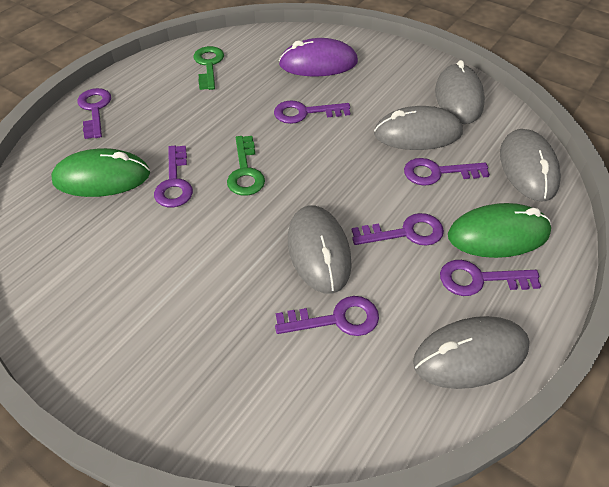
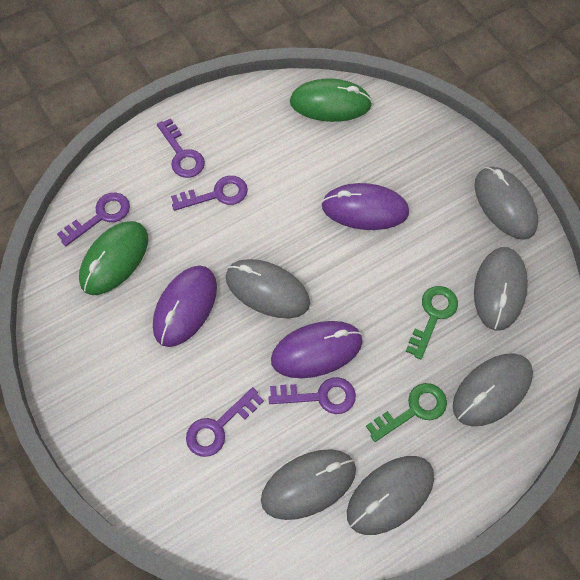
grey mouse: 5 -> 6
purple key: 7 -> 5
purple mouse: 1 -> 3

